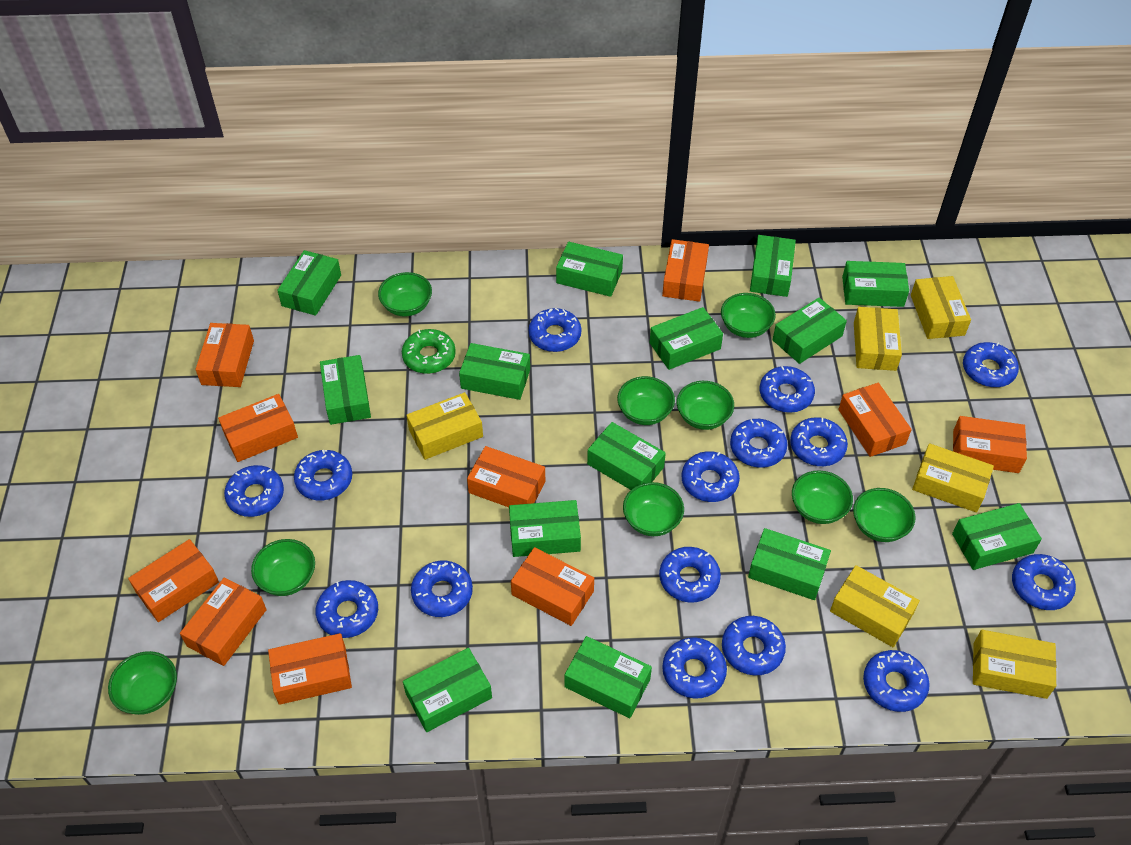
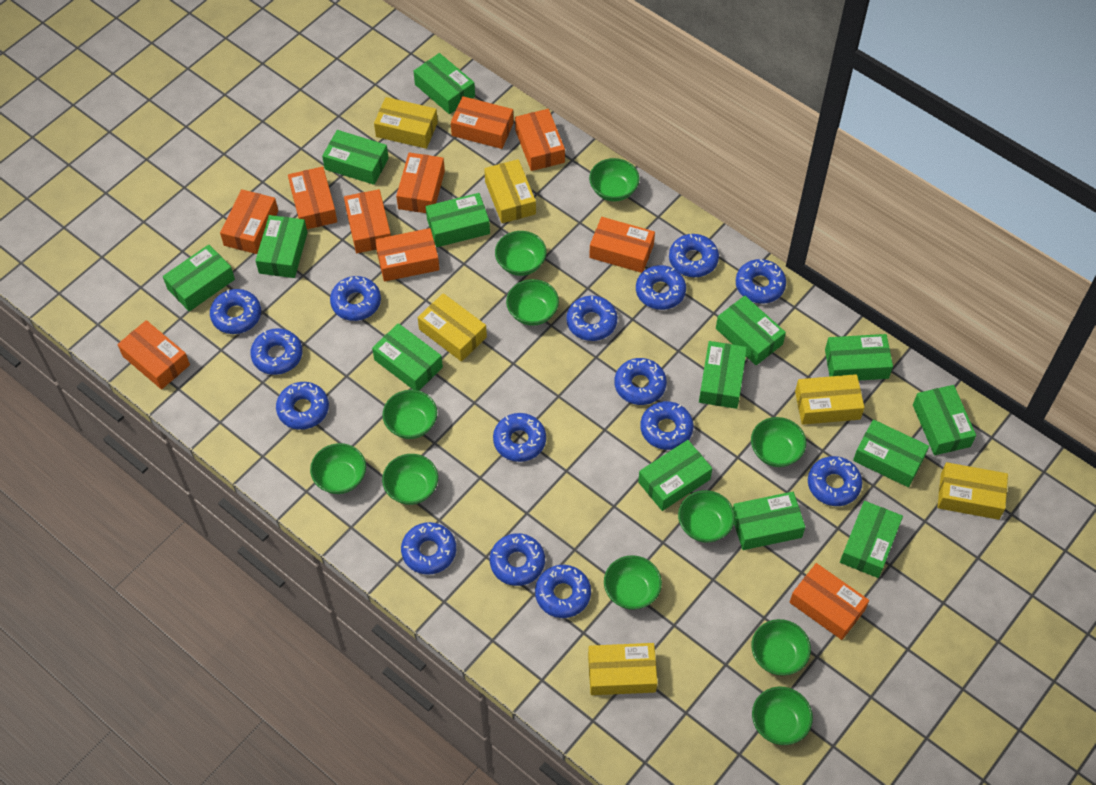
green bowl: 9 -> 11
green donut: 1 -> 0

